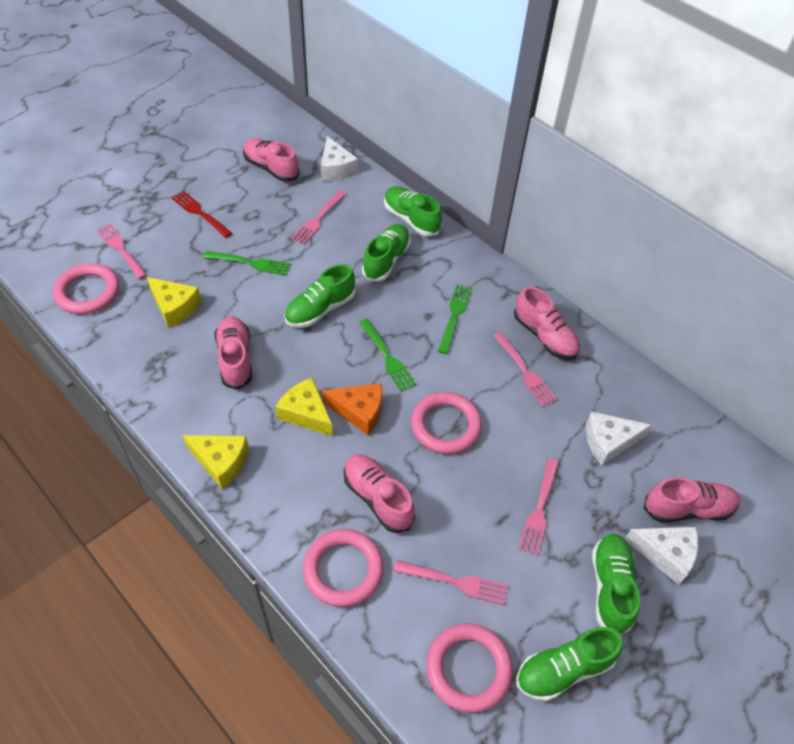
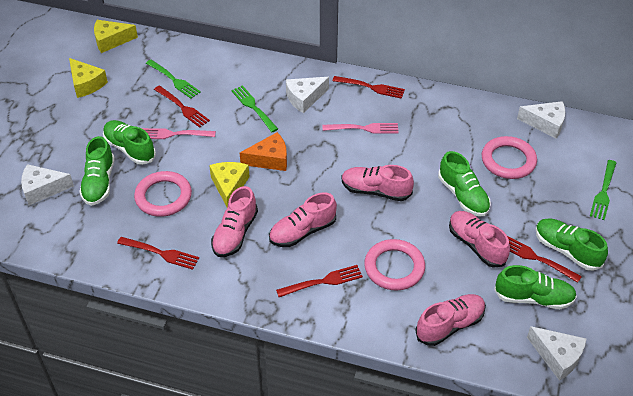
pink fork: 5 -> 2
pink ring: 4 -> 3
red fork: 1 -> 5
white cheese: 3 -> 4

